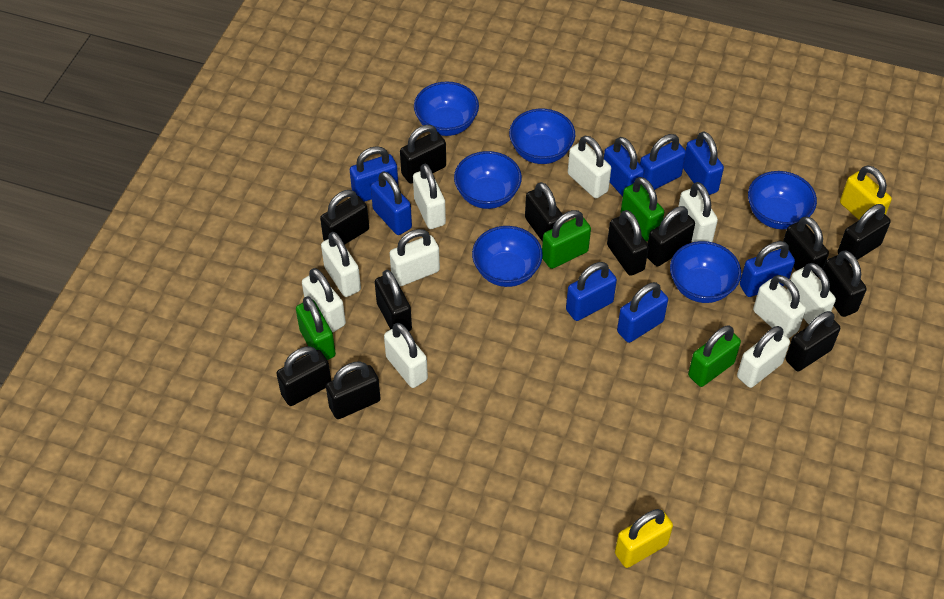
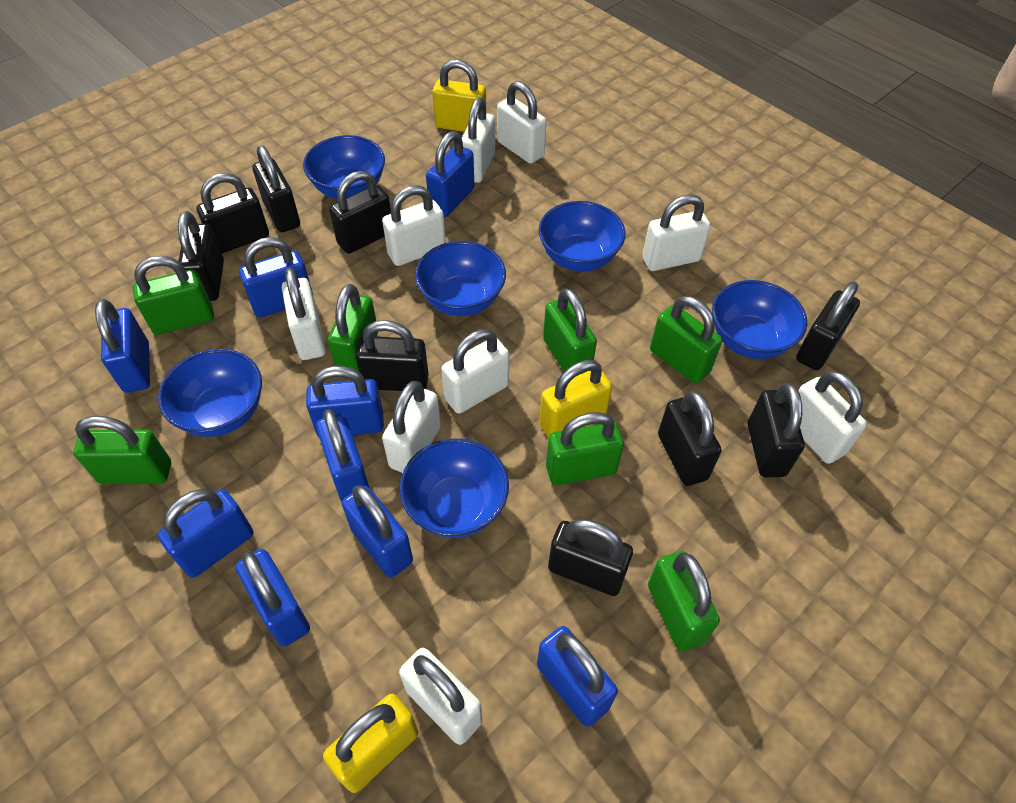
black padlock: 12 -> 9
blue padlock: 8 -> 9
green padlock: 4 -> 7
white padlock: 10 -> 9
yellow padlock: 2 -> 3

